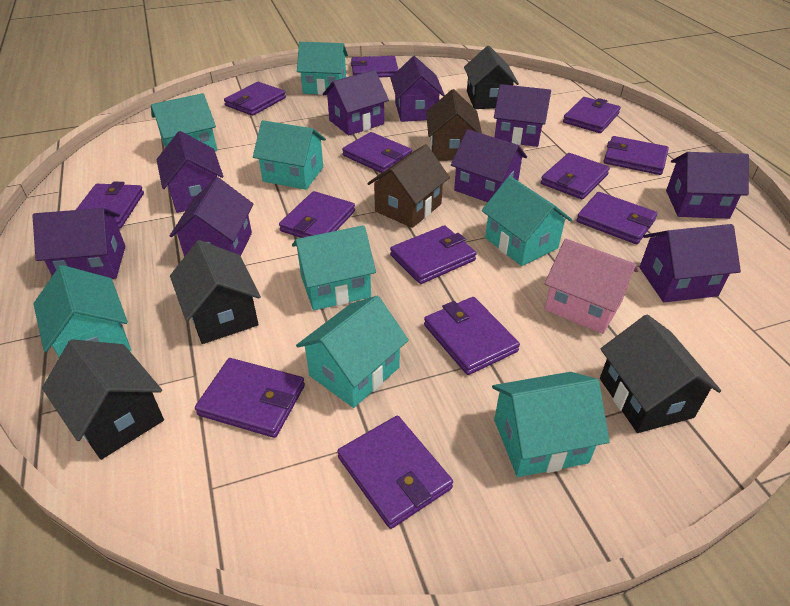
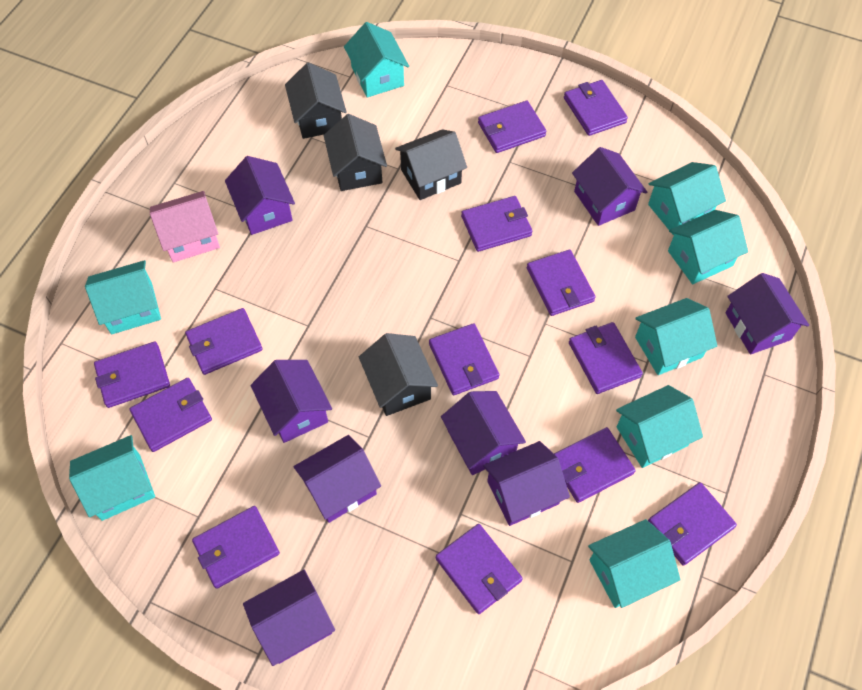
brown house: 2 -> 0
purple house: 9 -> 8

